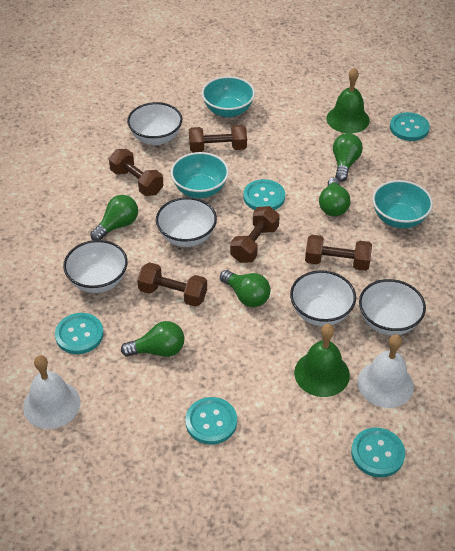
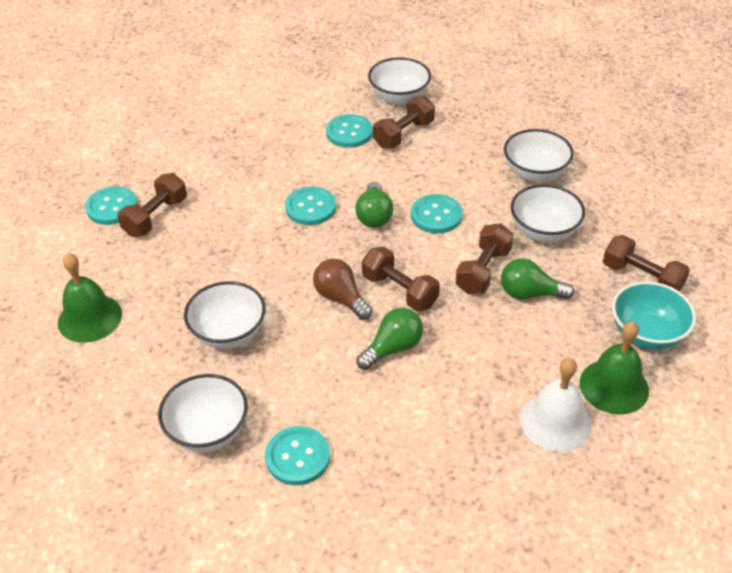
brown light bulb: 0 -> 1
green light bulb: 5 -> 3
turquoise bowl: 3 -> 1
white bell: 2 -> 1

